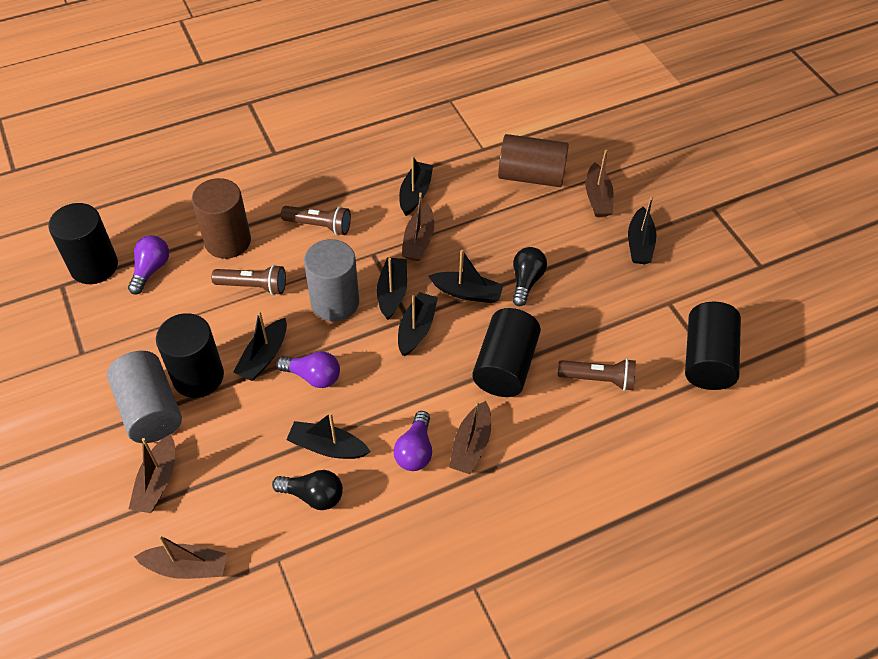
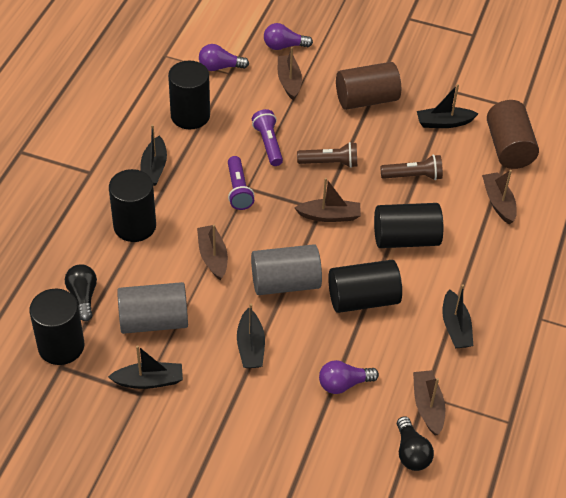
black boat: 7 -> 5
black cylinder: 4 -> 5
brown flashlight: 3 -> 2
purple flashlight: 0 -> 2

